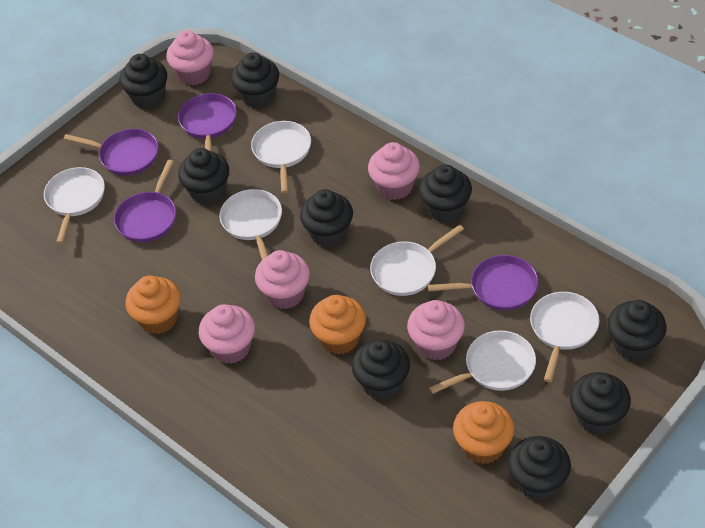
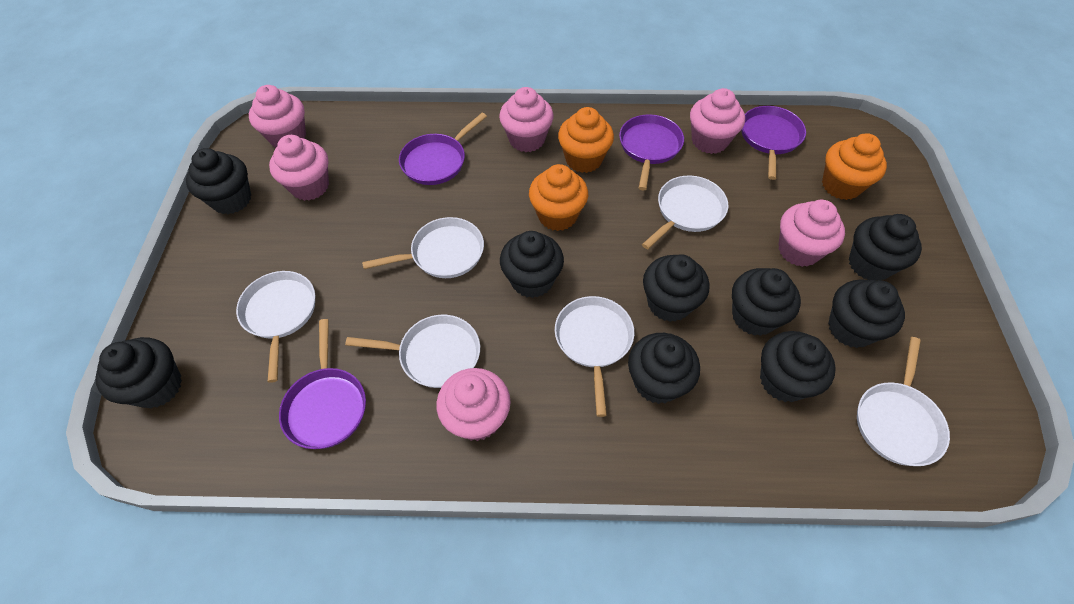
pink cupcake: 5 -> 6

